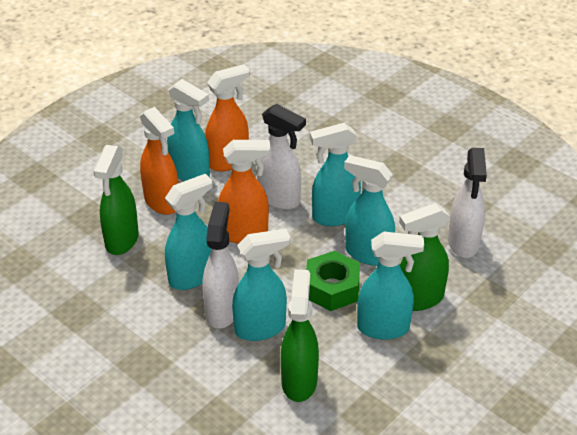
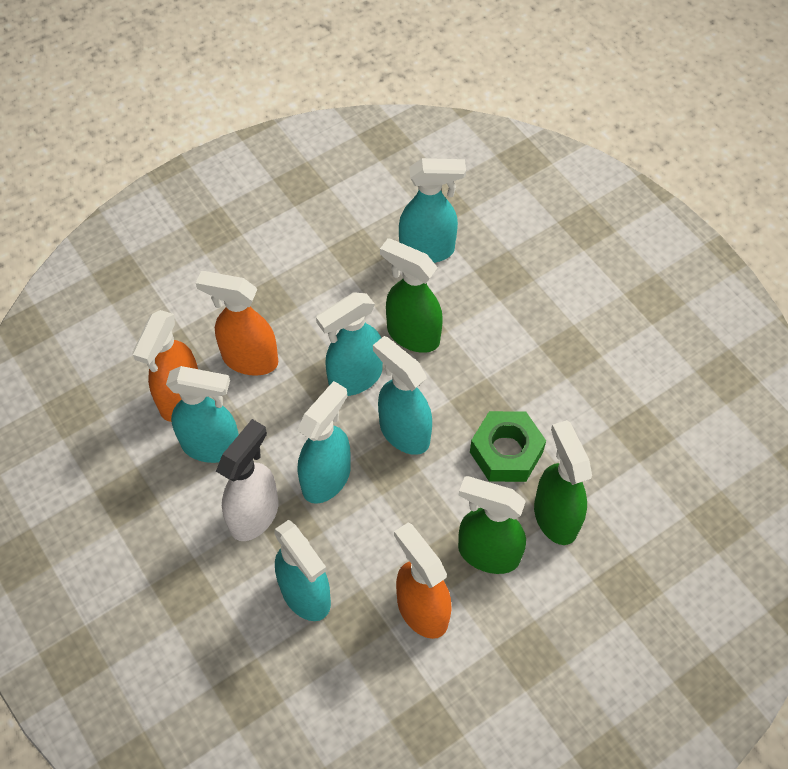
white spray bottle: 3 -> 1

